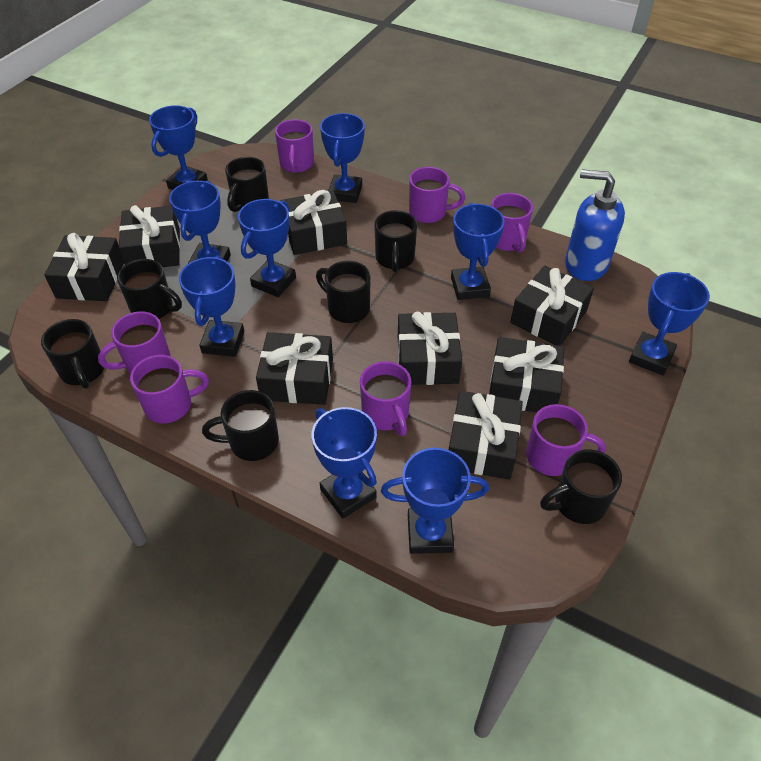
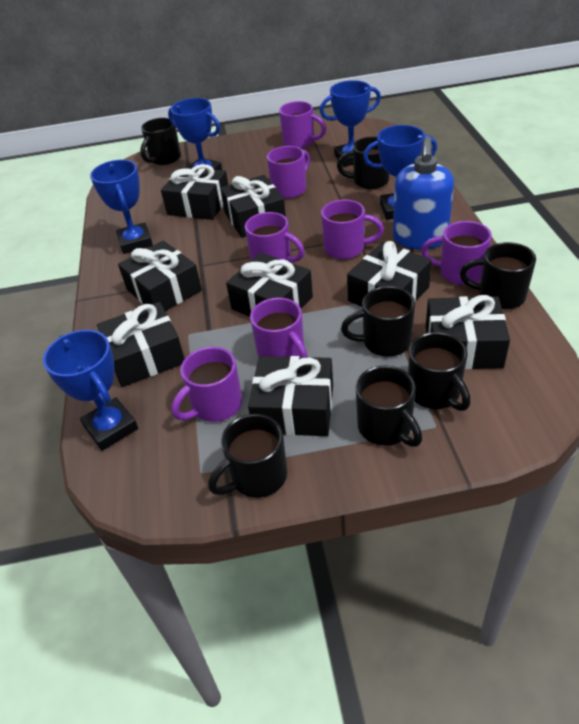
blue trophy: 9 -> 5

